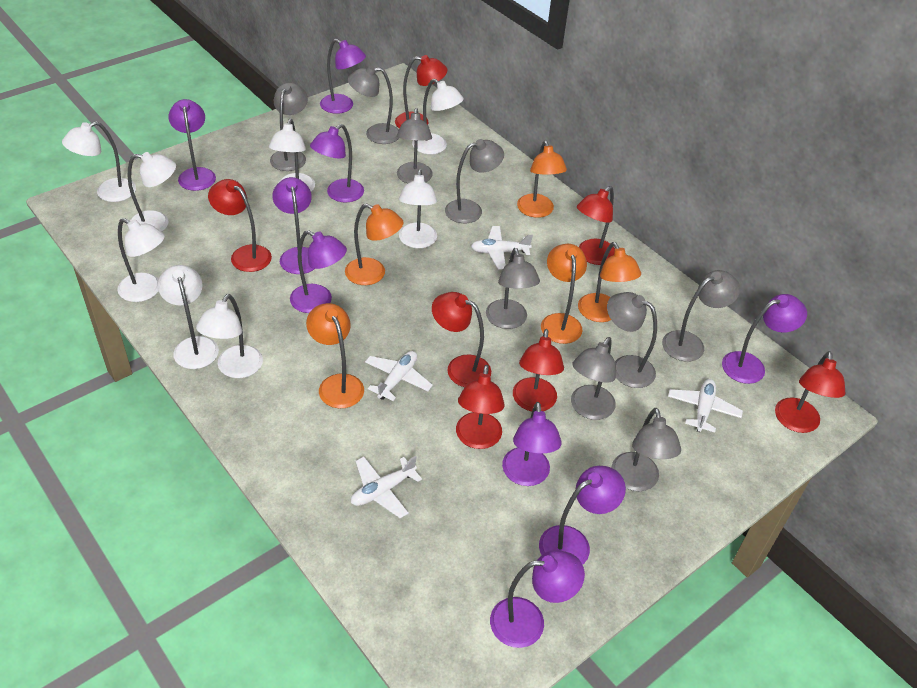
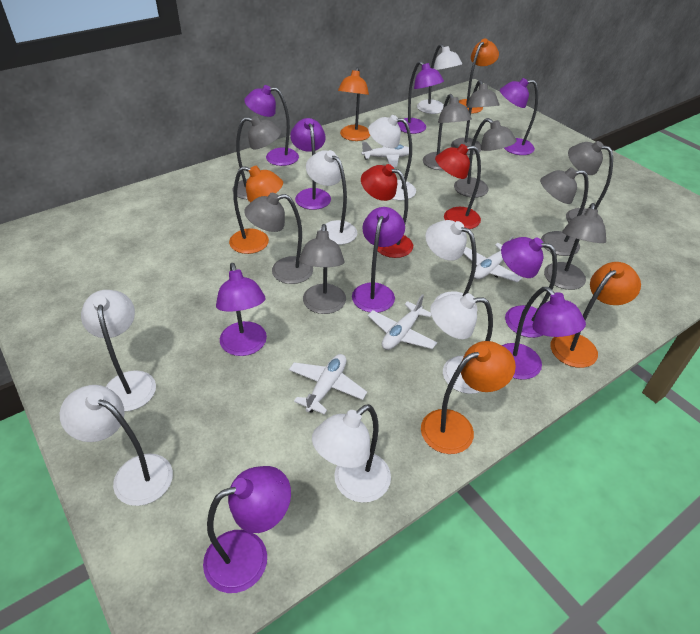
red lamp: 7 -> 2

